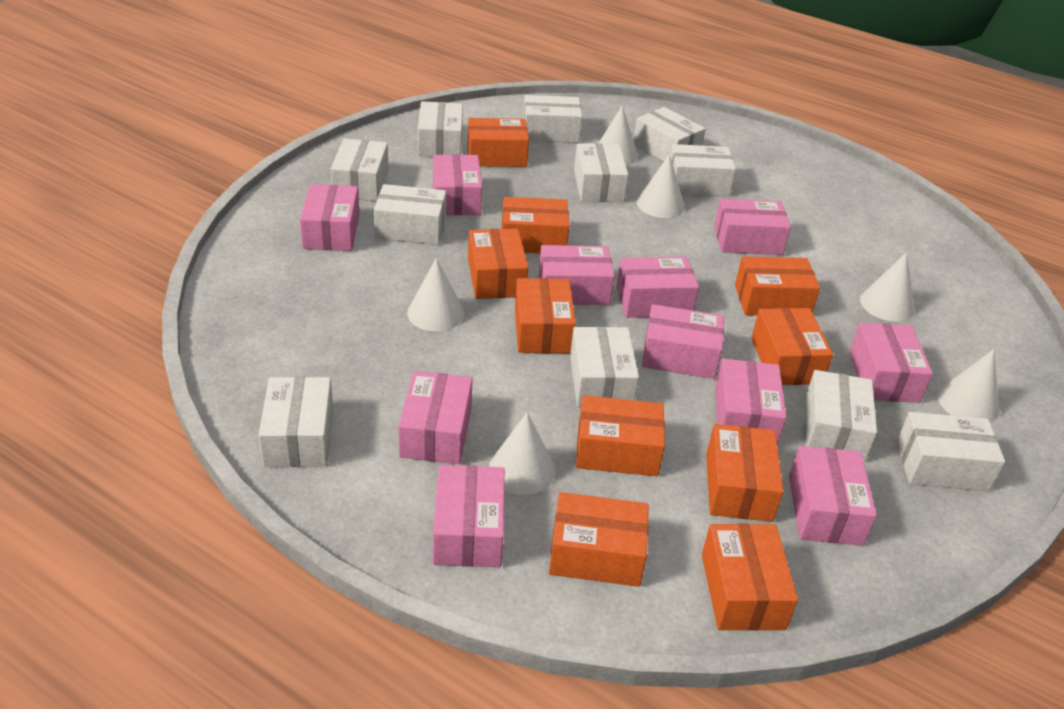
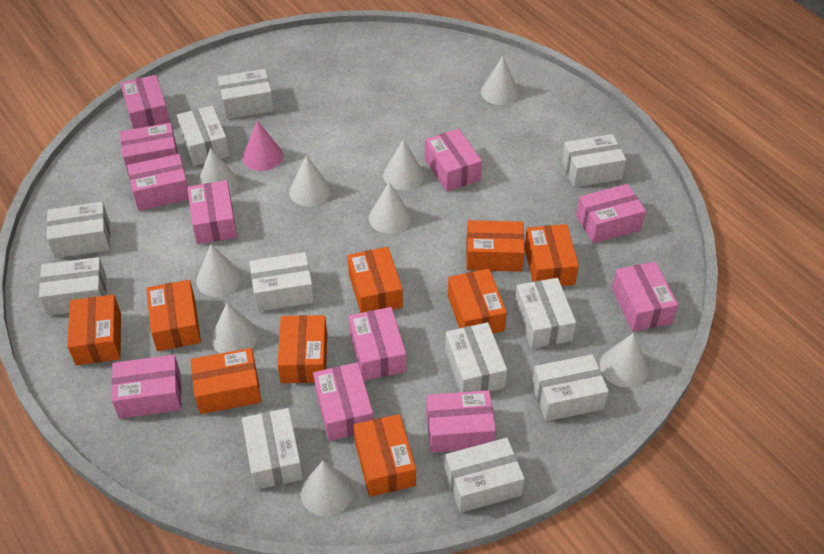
orange box: 10 -> 9
pink cone: 0 -> 1
white cone: 6 -> 9

